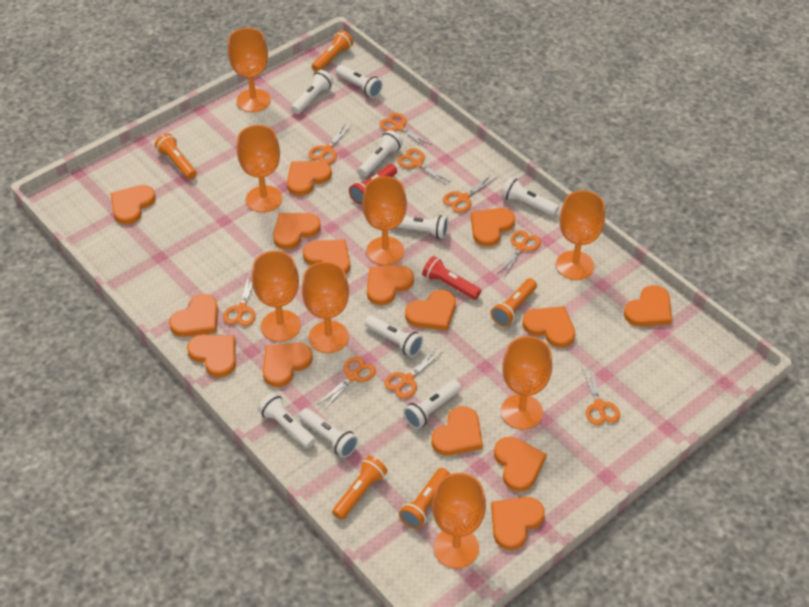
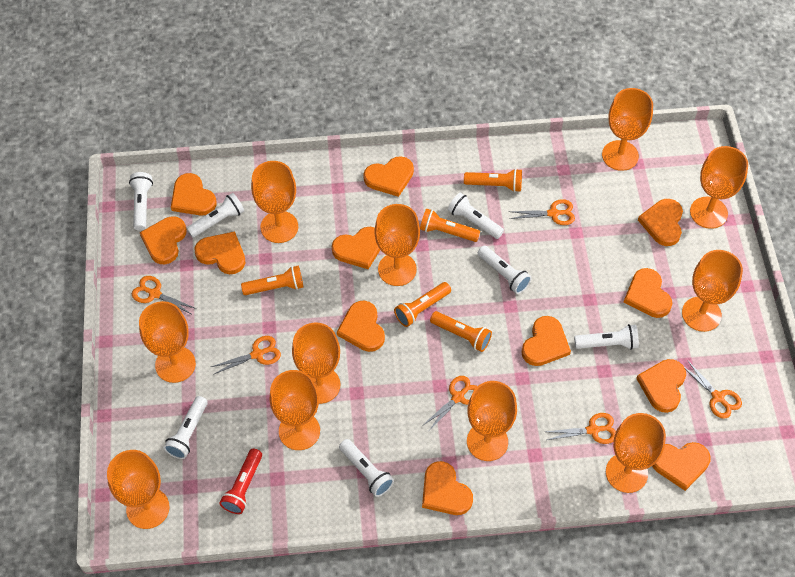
orange goblet: 8 -> 11
orange heart: 15 -> 12
orange scissors: 9 -> 6
red flashlight: 2 -> 1
white flashlight: 9 -> 7

